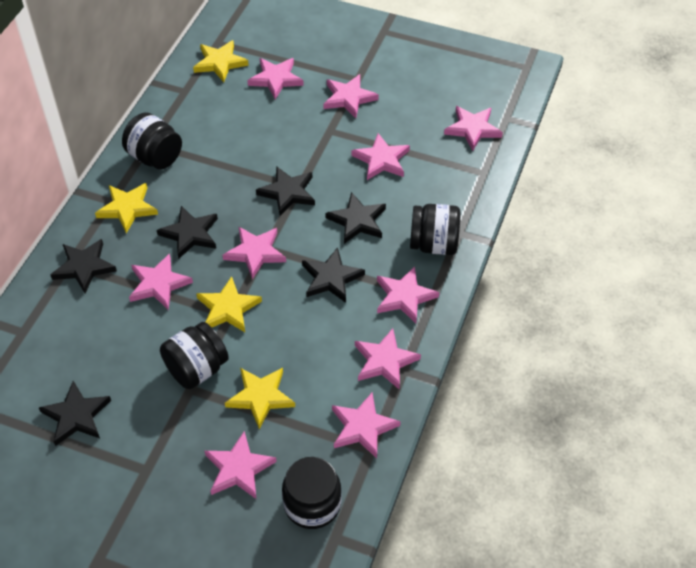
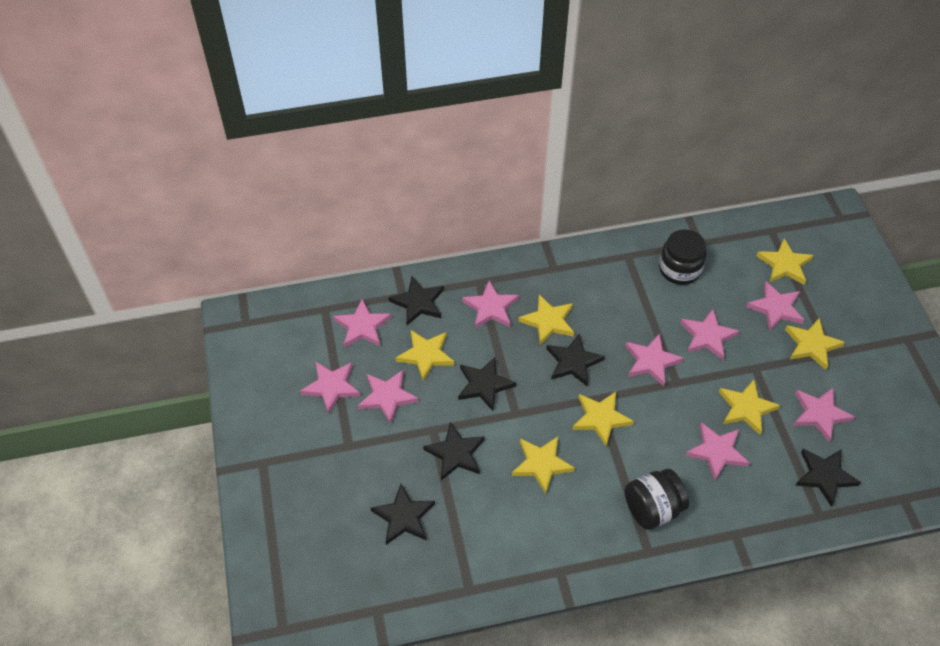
black jar: 4 -> 2
pink star: 10 -> 9
yellow star: 4 -> 7

